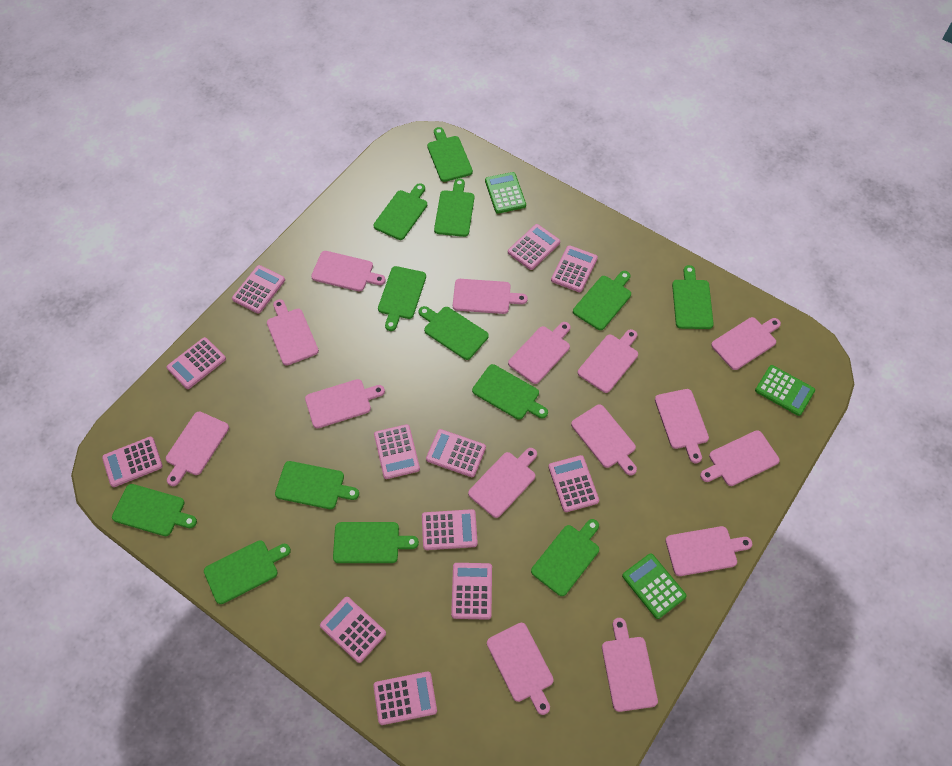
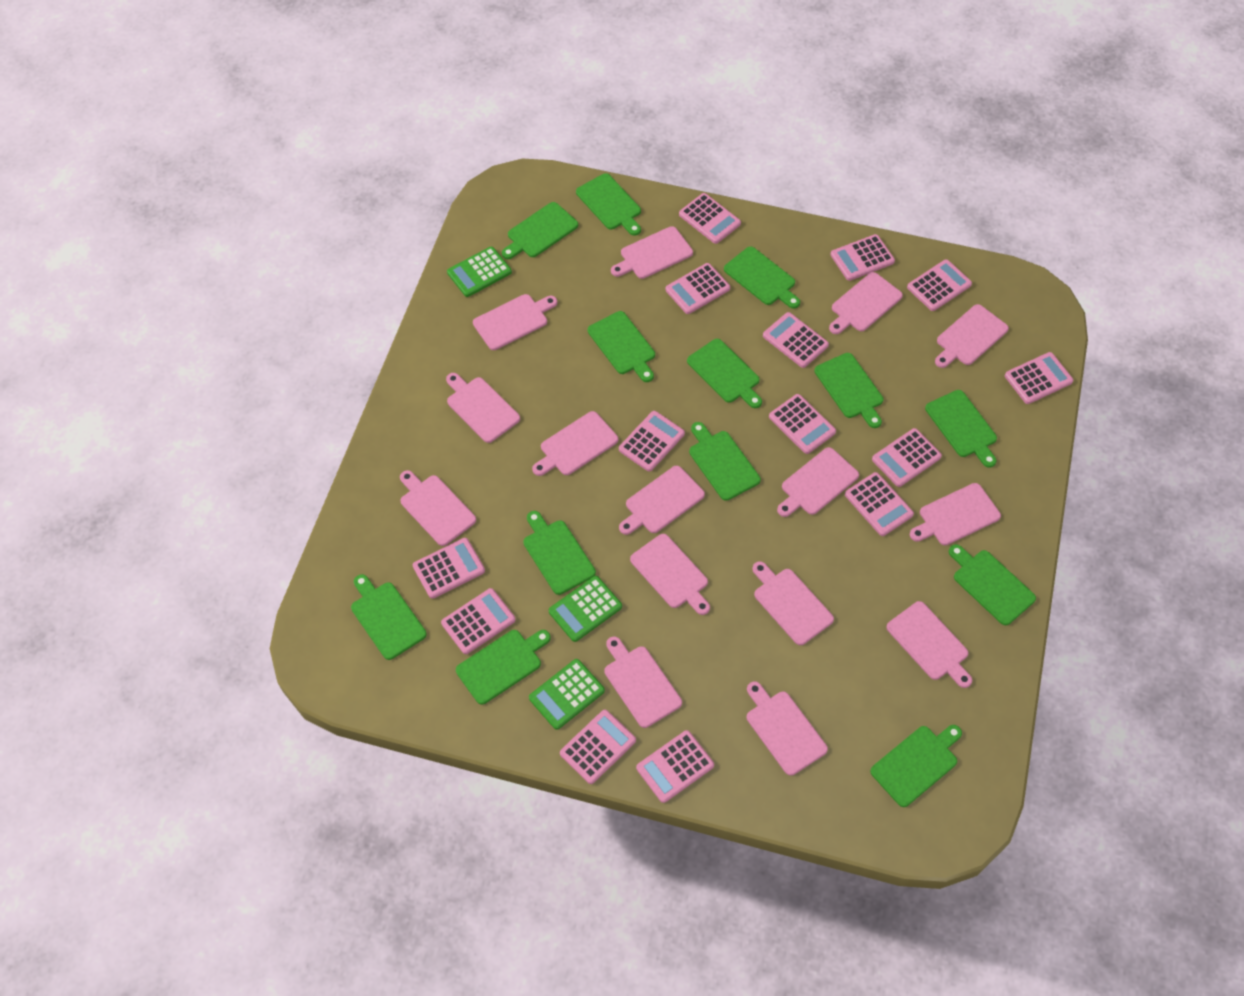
pink calculator: 12 -> 14

